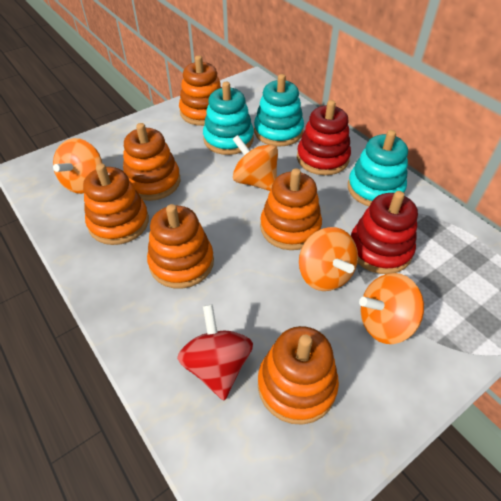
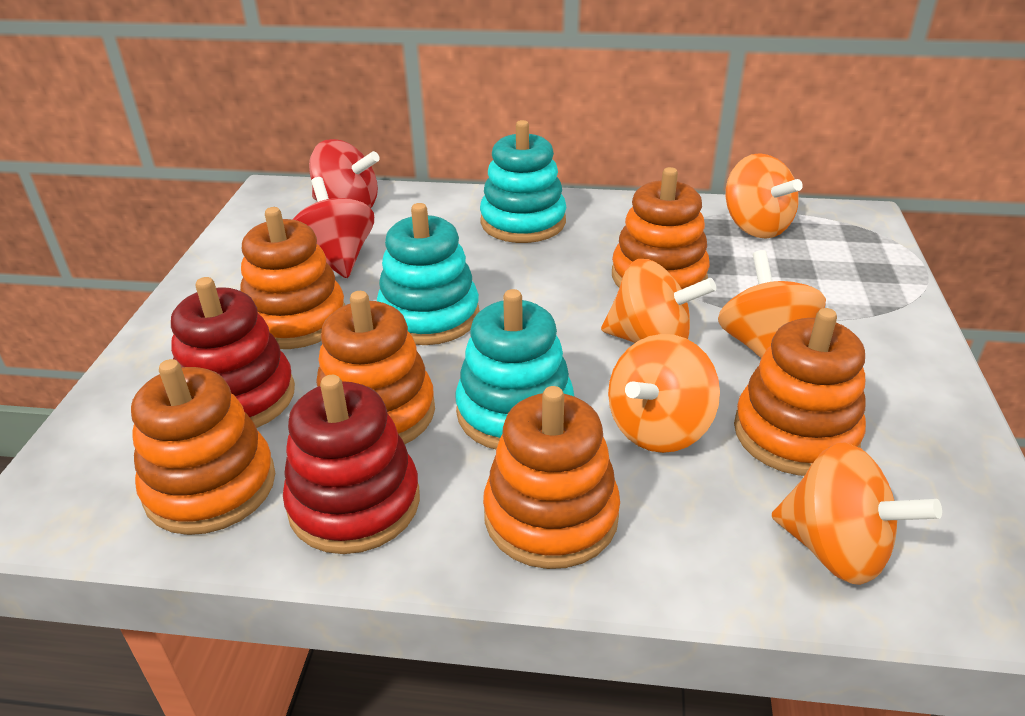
orange spinning top: 4 -> 5
red spinning top: 1 -> 2

